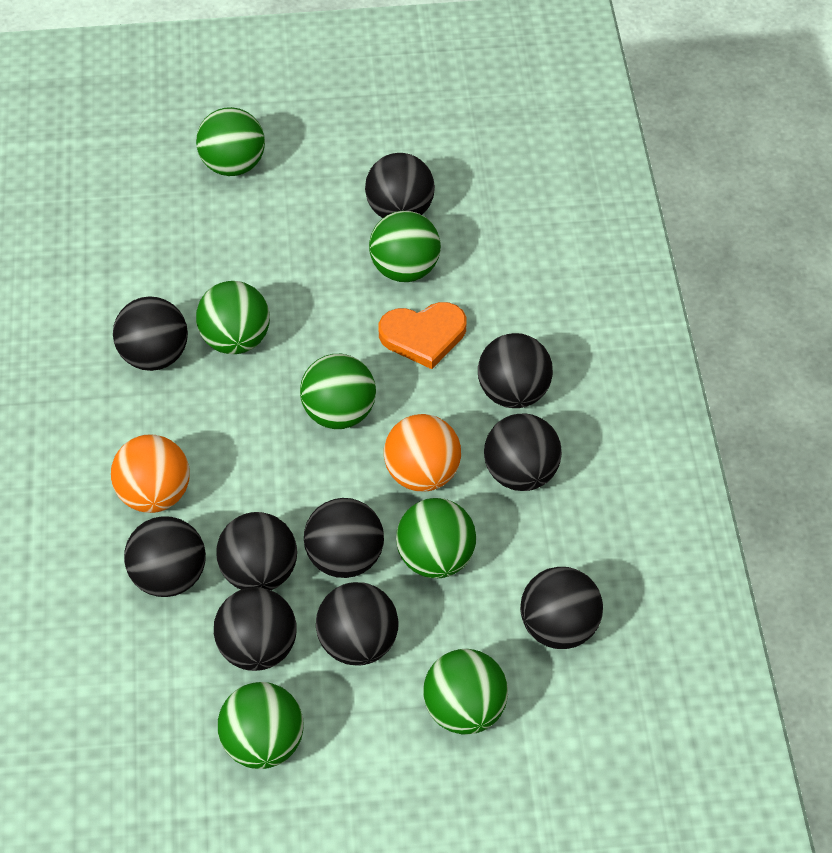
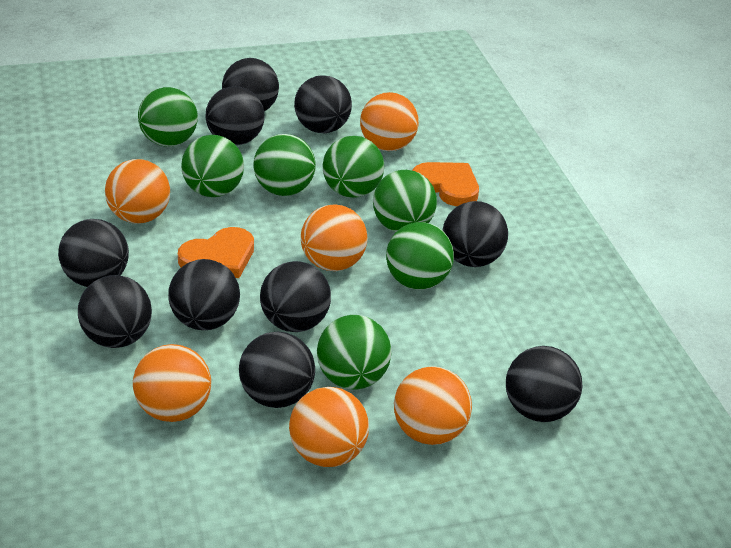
orange ball: 2 -> 6
orange heart: 1 -> 2

